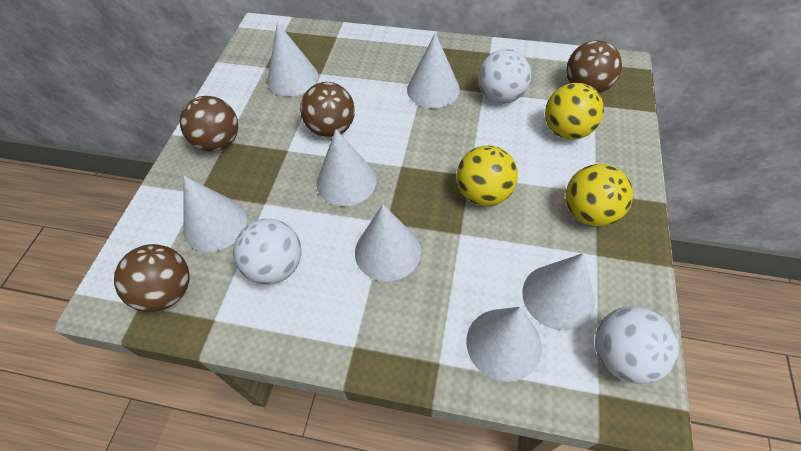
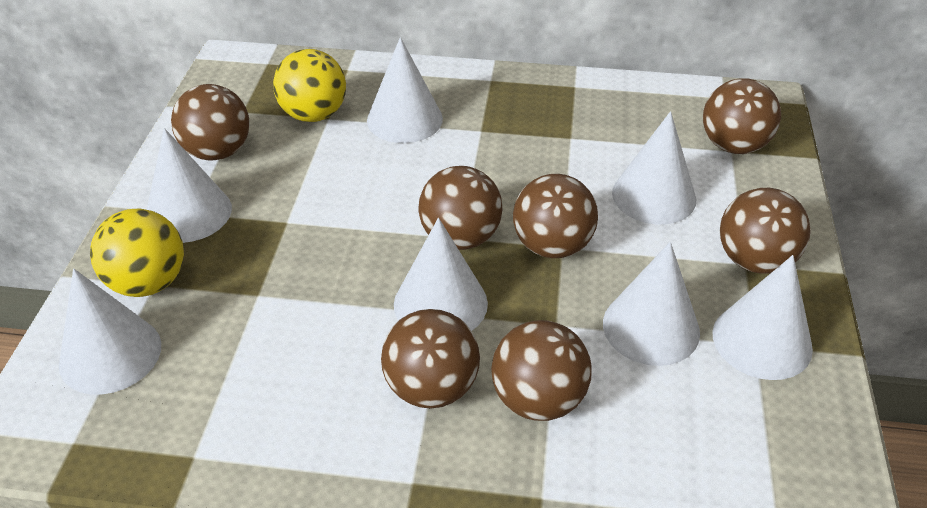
brown ball: 4 -> 7
white ball: 3 -> 0
yellow ball: 3 -> 2

